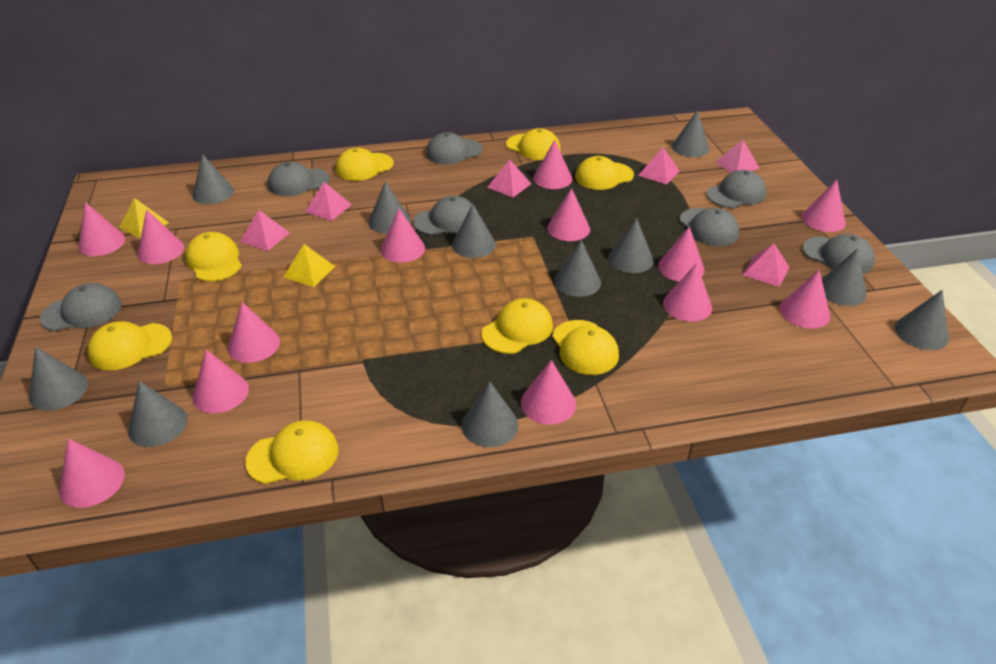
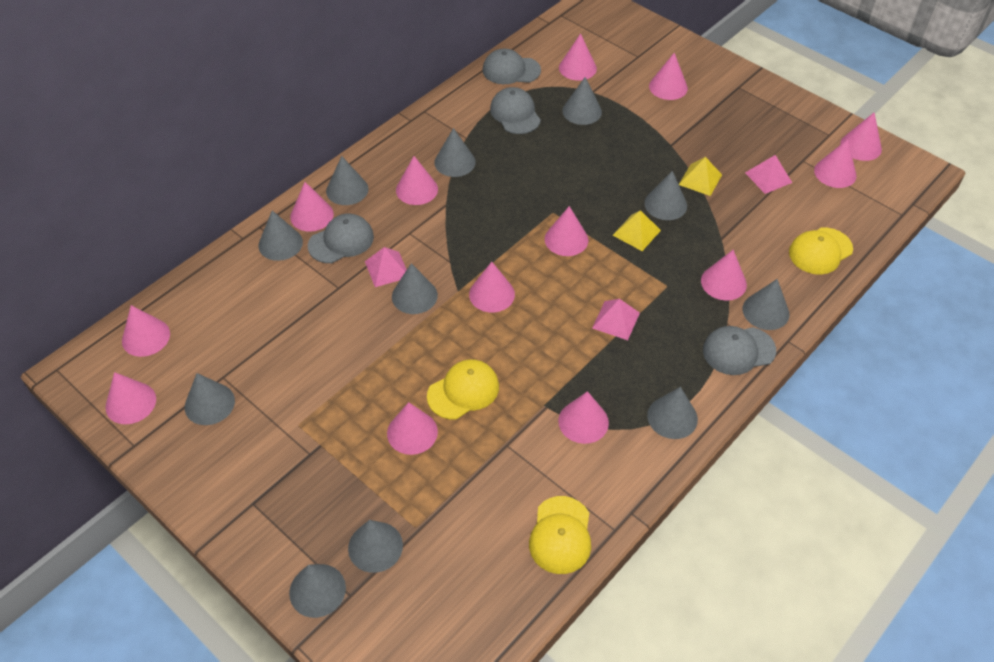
grey cap: 7 -> 4
pink pyramid: 6 -> 3
yellow cap: 8 -> 3

